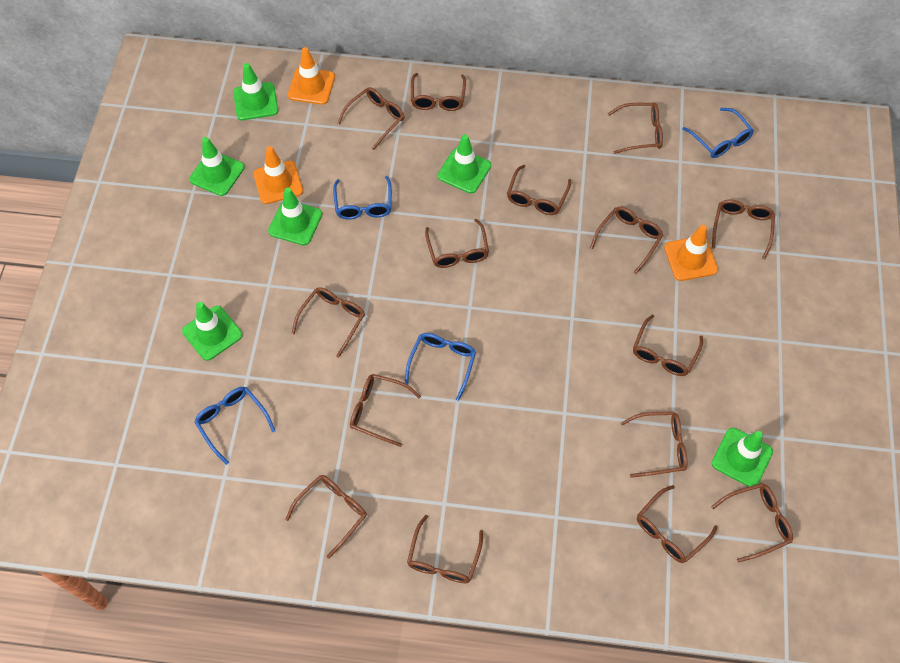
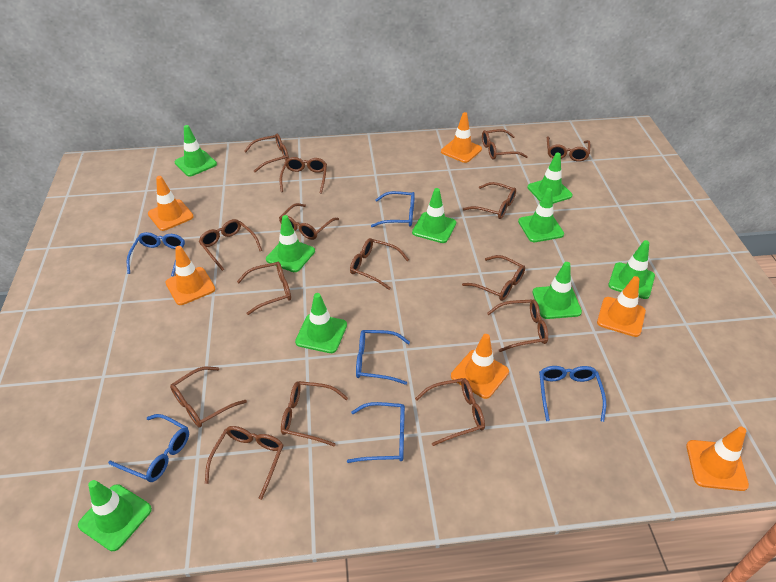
blue glasses: 4 -> 6
green traffic cone: 6 -> 9
orange traffic cone: 3 -> 6

